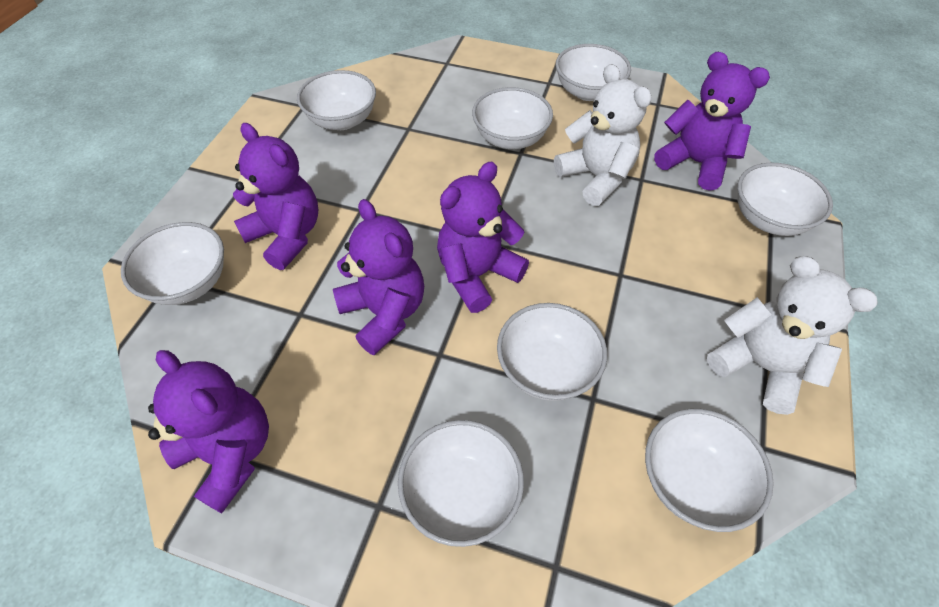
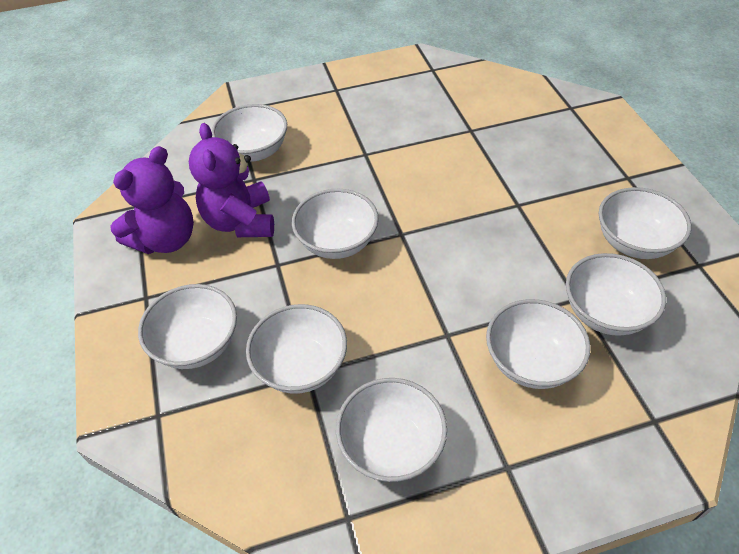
purple teddy bear: 5 -> 2
white teddy bear: 2 -> 0

